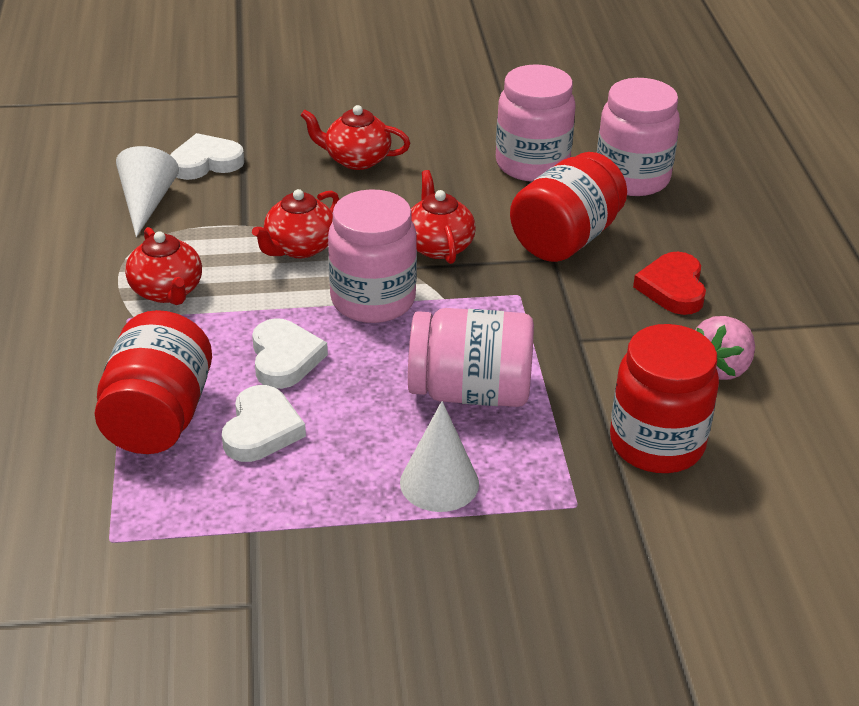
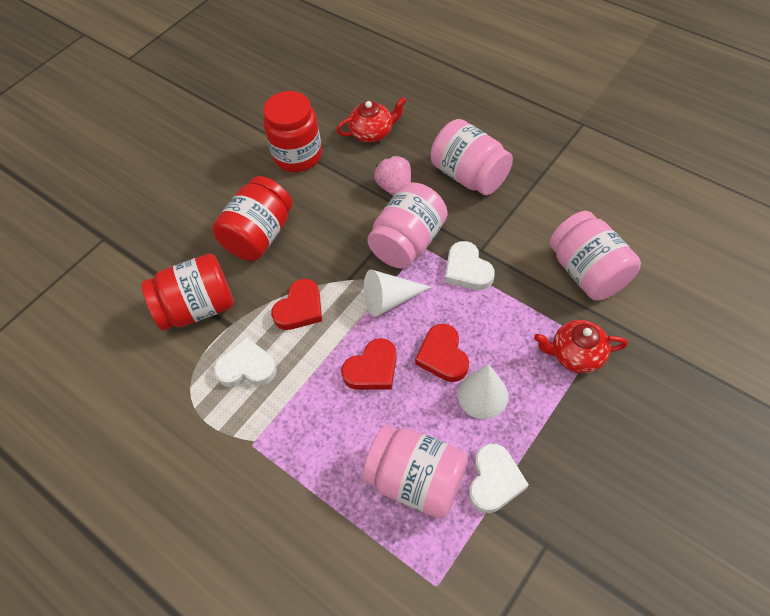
red heart: 1 -> 3
red teapot: 4 -> 2

